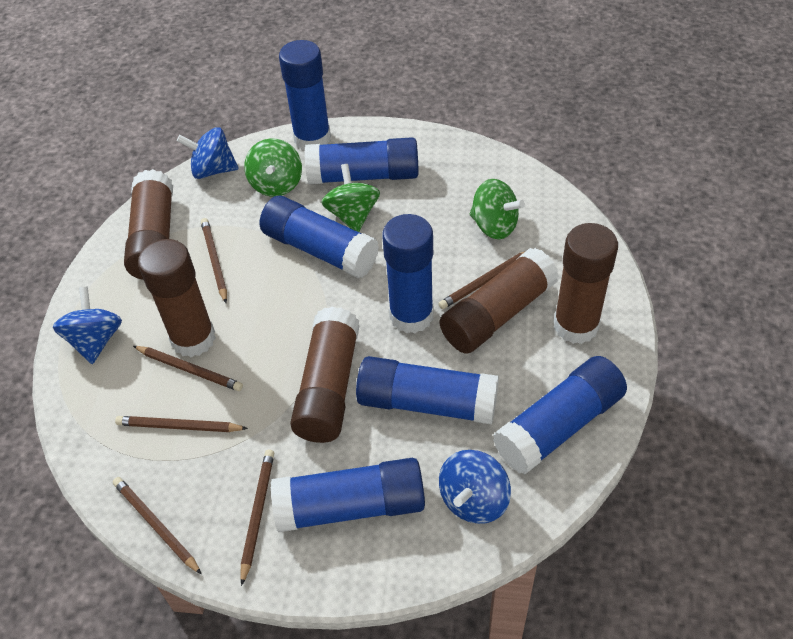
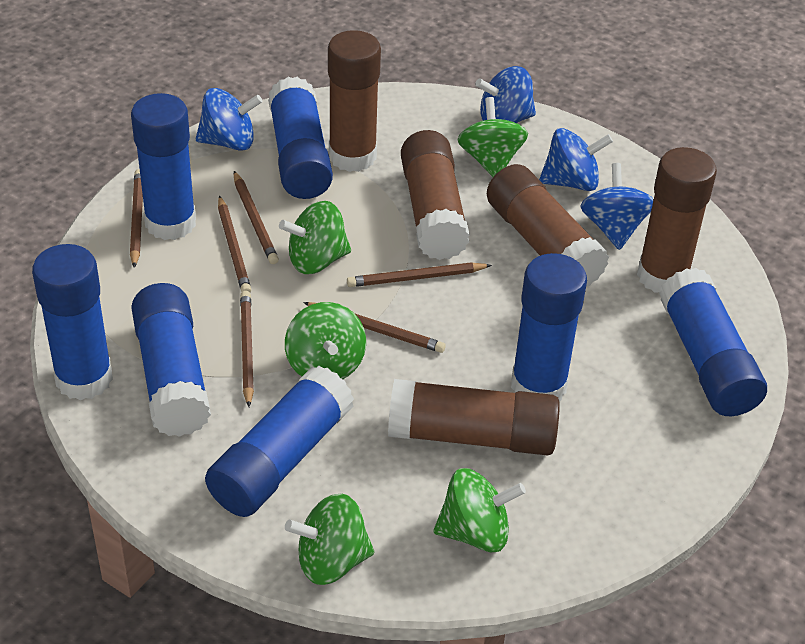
blue spinning top: 3 -> 4
green spinning top: 3 -> 5

